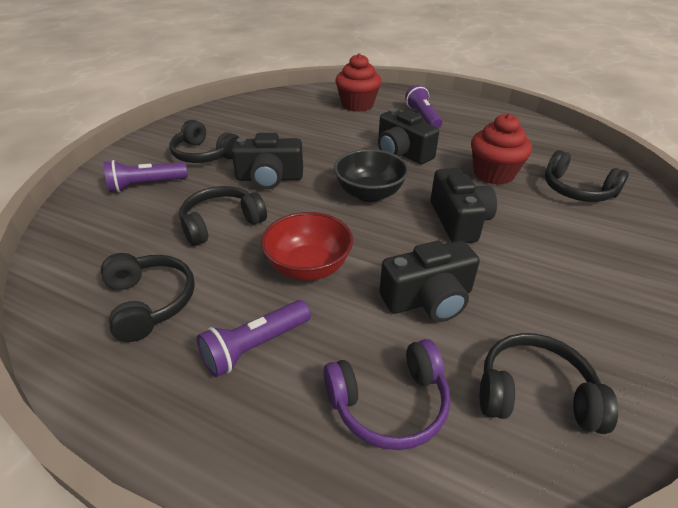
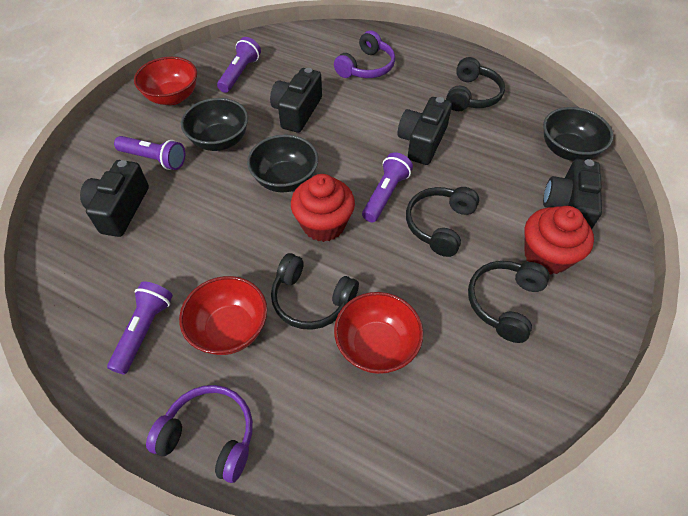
black bowl: 1 -> 3
black headphones: 5 -> 4
purple flashlight: 3 -> 4
purple headphones: 1 -> 2
red bowl: 1 -> 3

